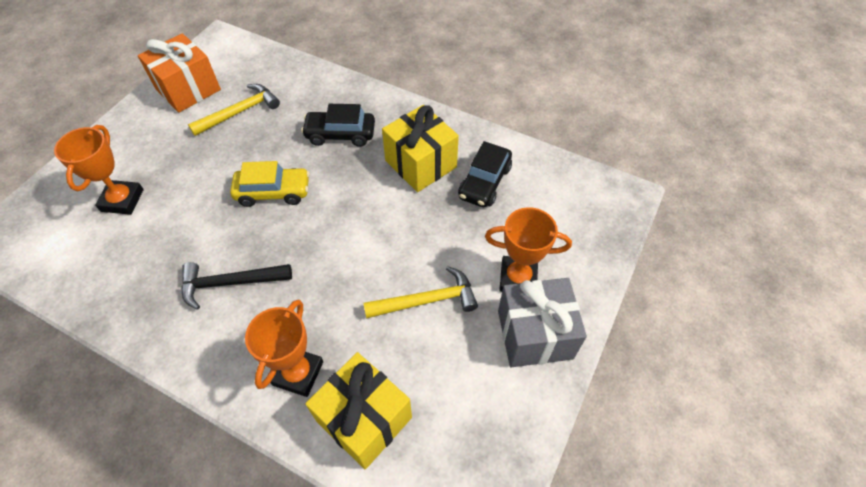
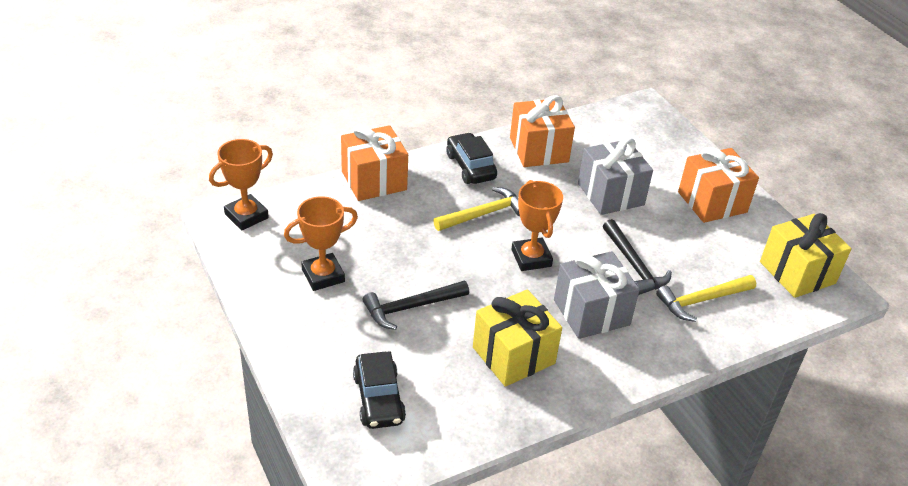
black hammer: 1 -> 2
grey gift: 1 -> 2
orange gift: 1 -> 3
yellow car: 1 -> 0

